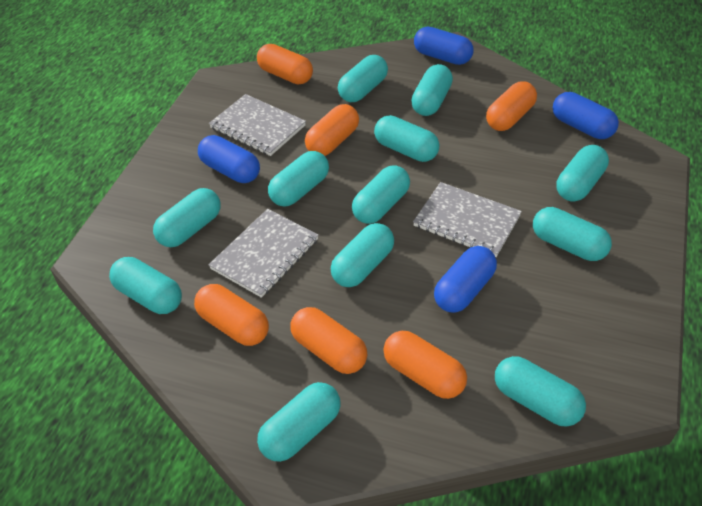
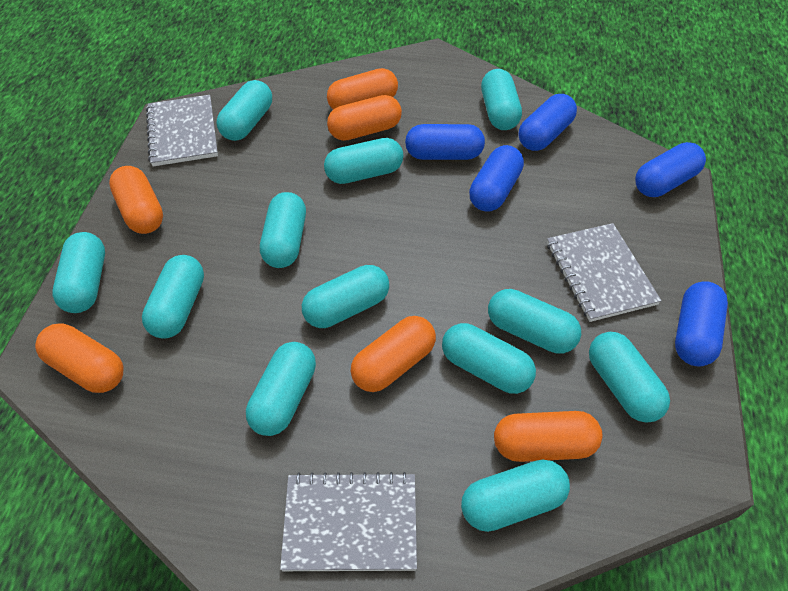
blue capsule: 4 -> 5

